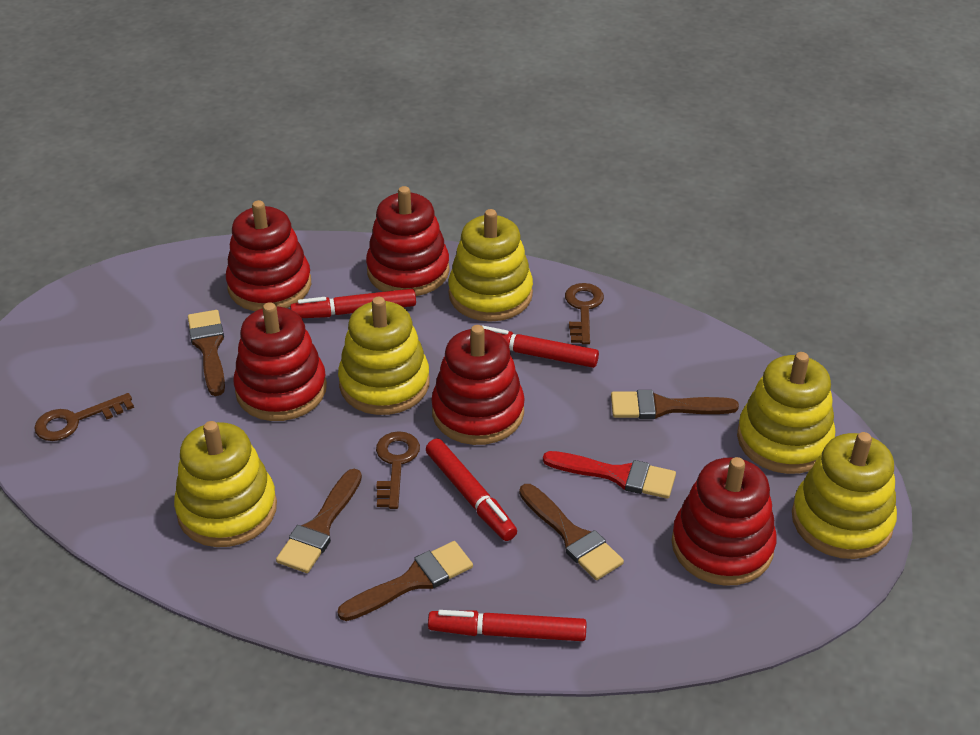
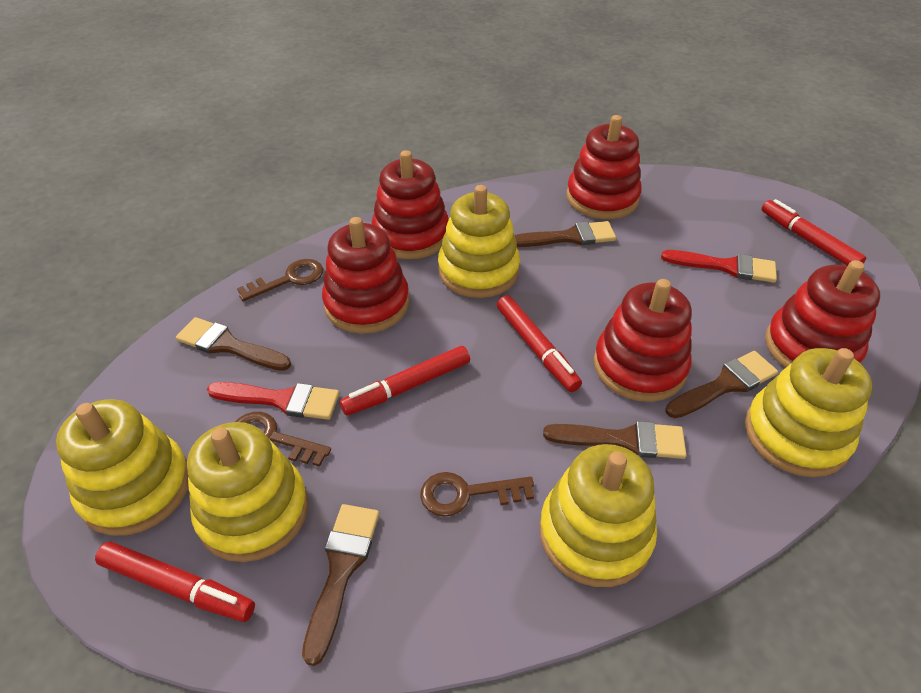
red brush: 1 -> 2

